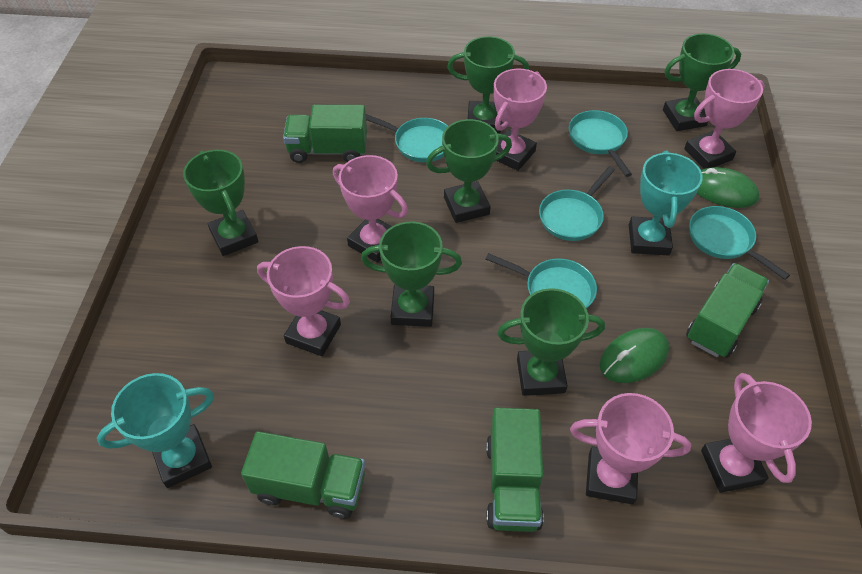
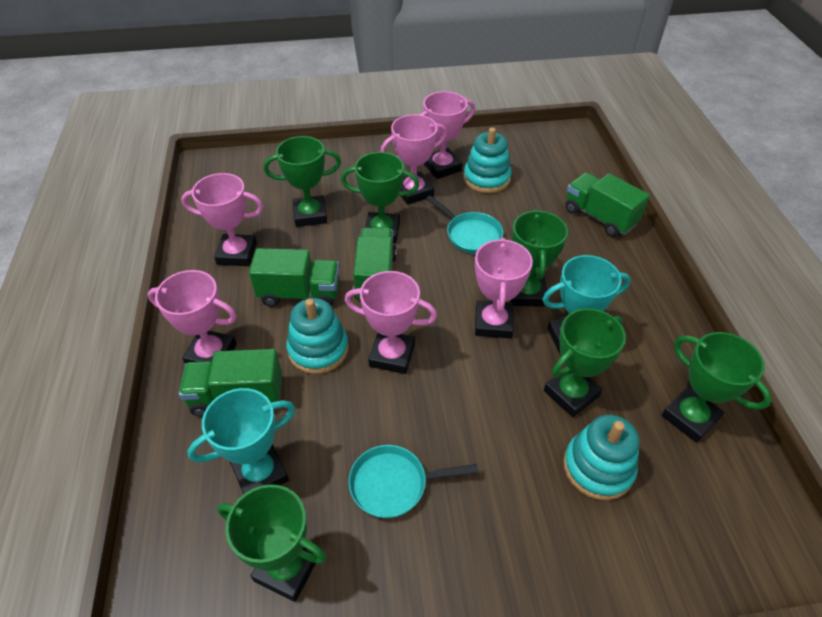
green mouse: 2 -> 0
turquoise pan: 5 -> 2
turquoise stacking toy: 0 -> 3

